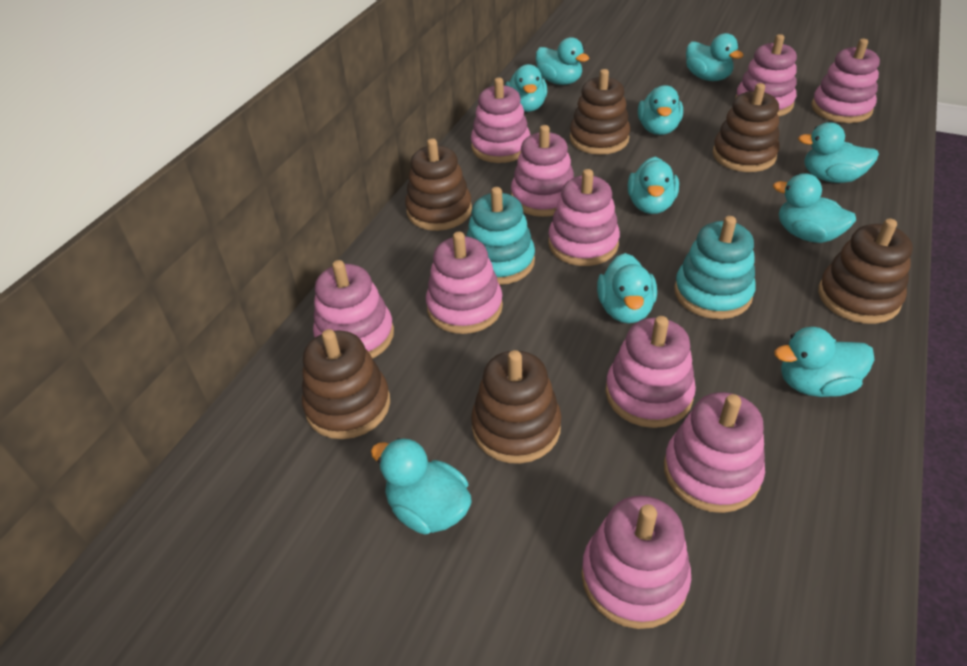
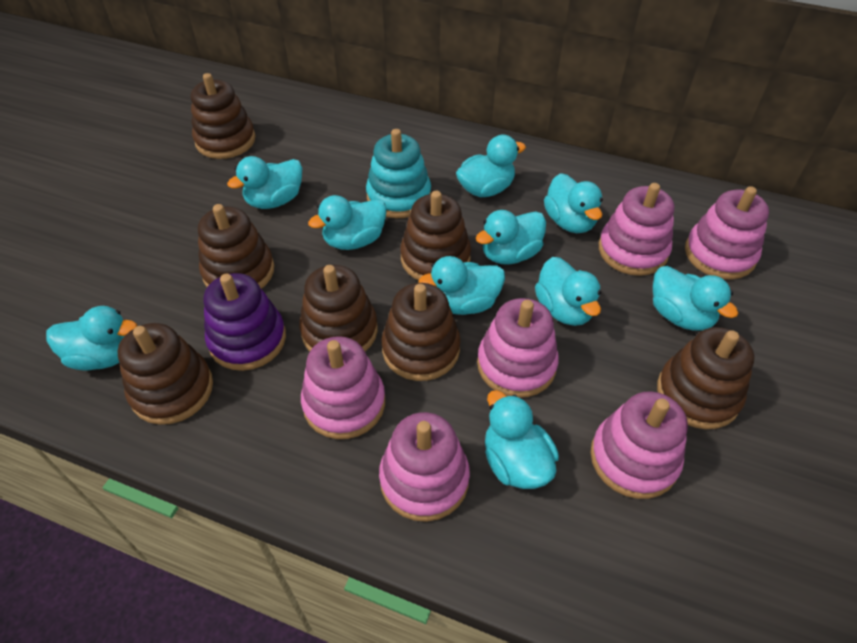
brown stacking toy: 6 -> 7
pink stacking toy: 10 -> 6
purple stacking toy: 0 -> 1
turquoise stacking toy: 2 -> 1

